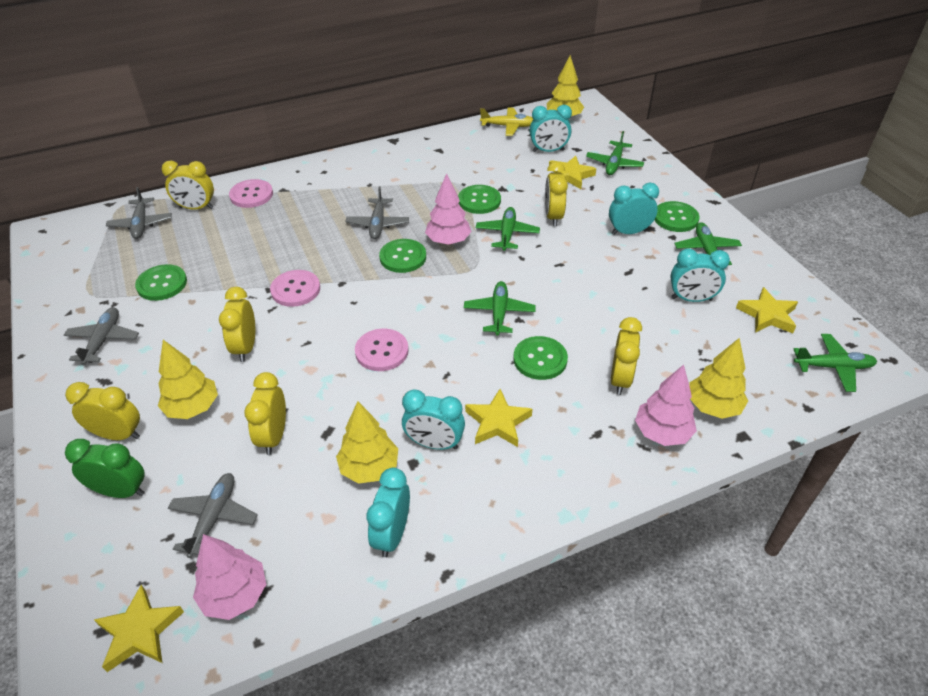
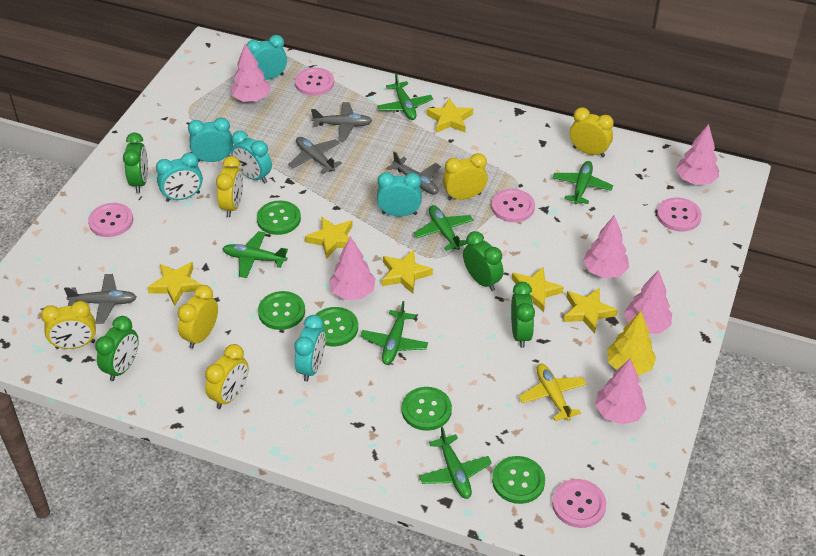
green clock: 1 -> 4
green plane: 5 -> 6
pink button: 3 -> 5
pink tree: 3 -> 6
turquoise clock: 5 -> 6
yellow star: 4 -> 6
yellow tree: 4 -> 1

